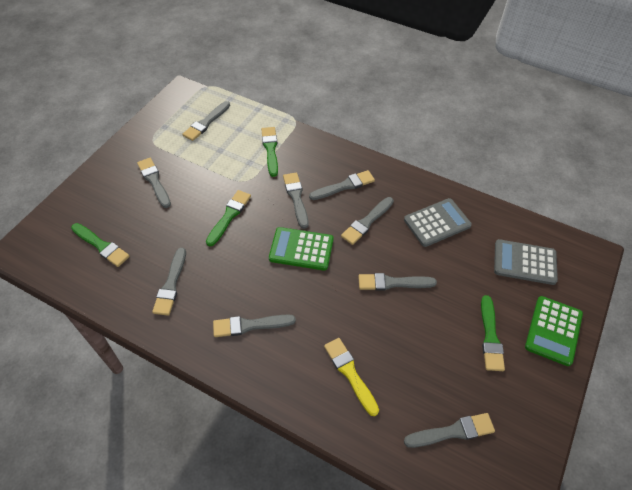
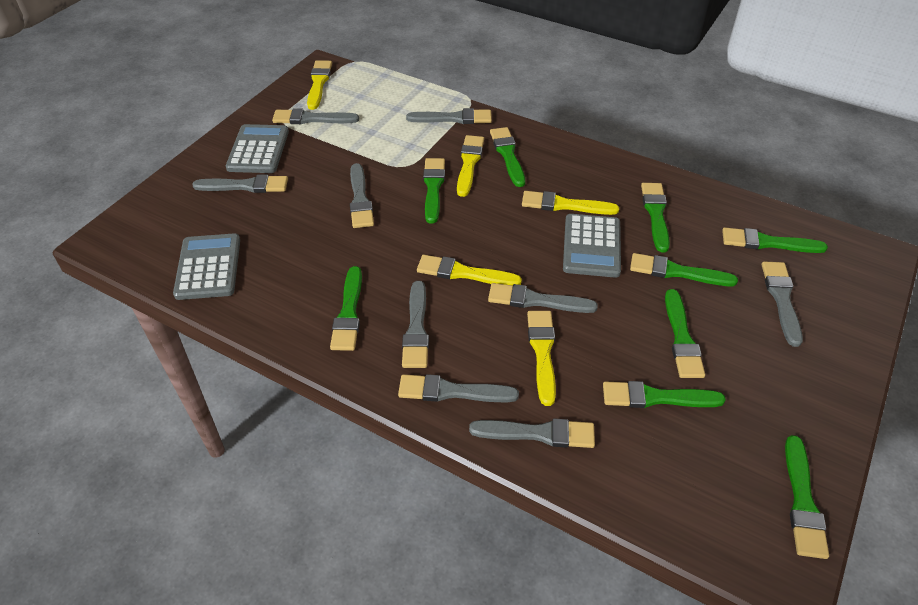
green brush: 4 -> 9
green calculator: 2 -> 0
grey calculator: 2 -> 3
yellow brush: 1 -> 5

